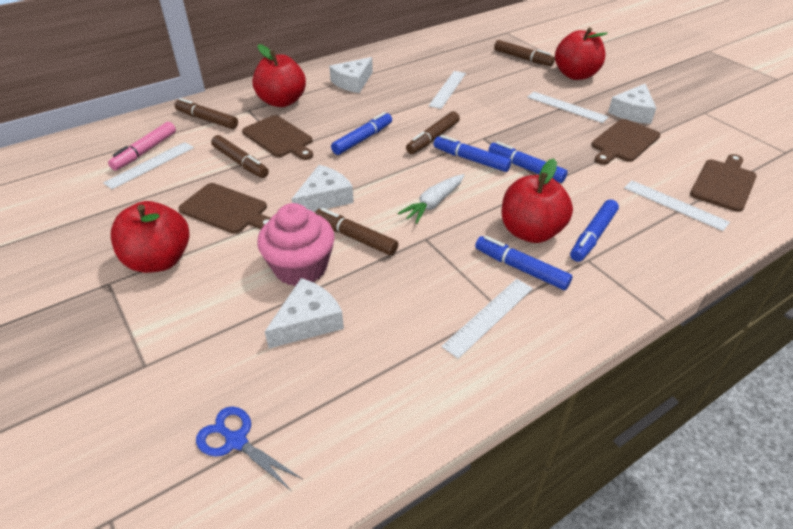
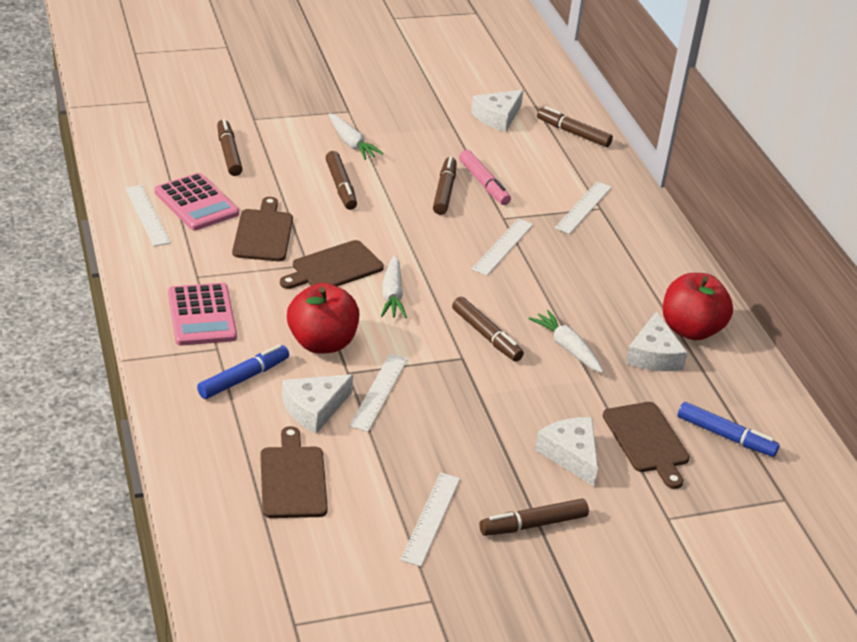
blue marker: 5 -> 2
blue scissors: 1 -> 0
brown marker: 5 -> 6
pink calculator: 0 -> 2
pink cupcake: 1 -> 0
red apple: 4 -> 2
white carrot: 1 -> 3

